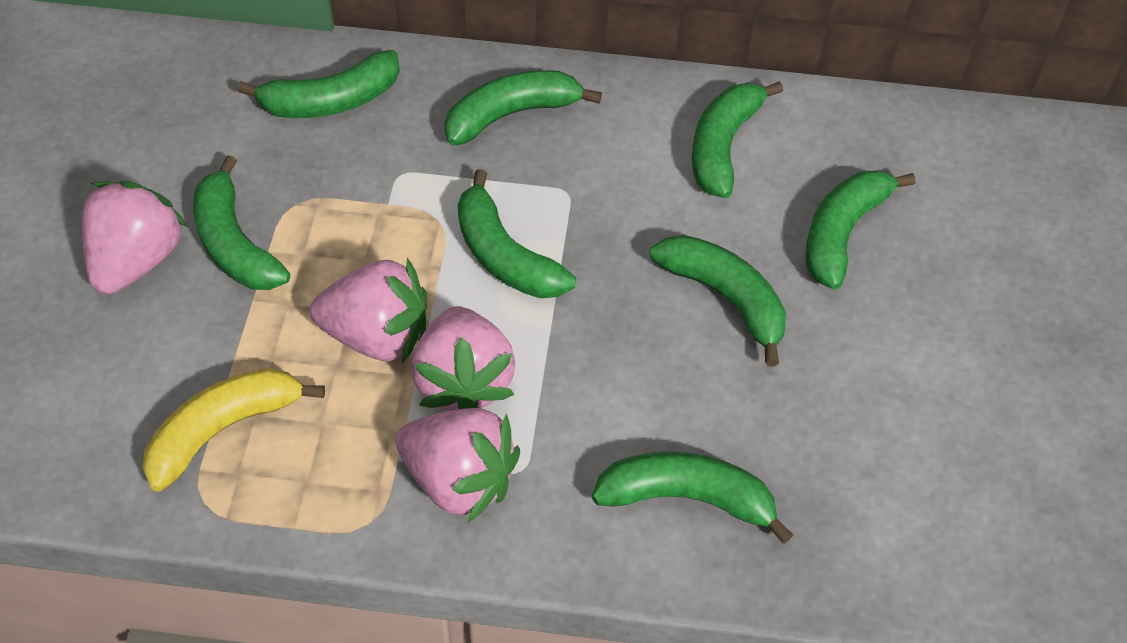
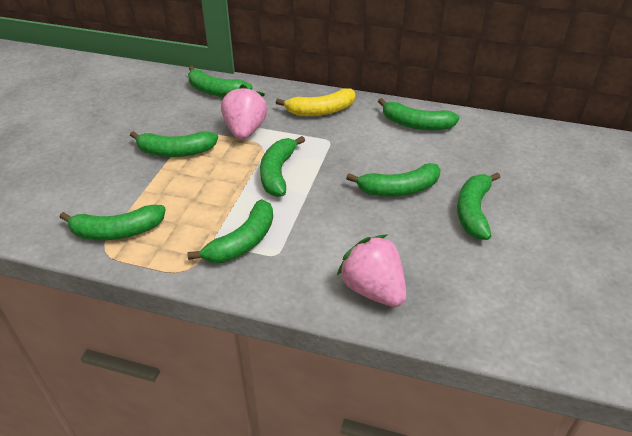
pink strawberry: 4 -> 2

